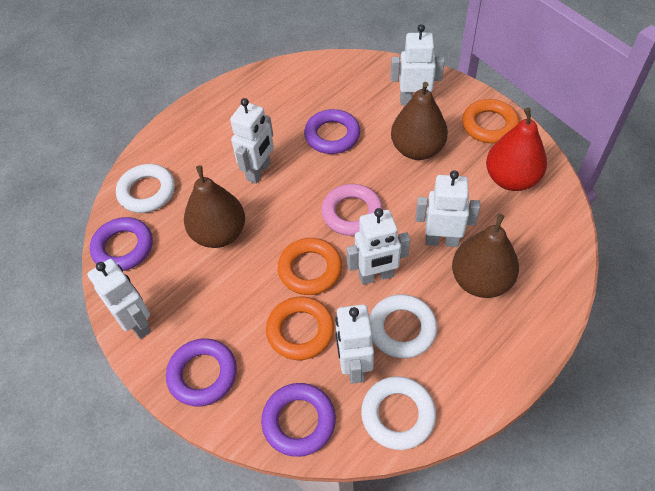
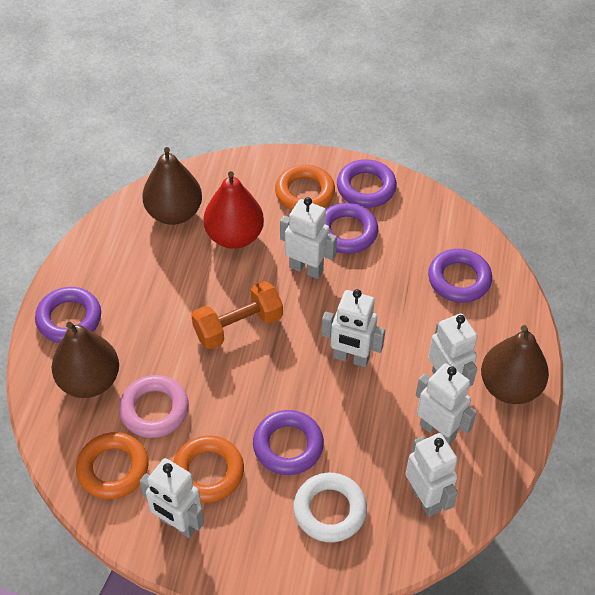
orange dumbbell: 0 -> 1
purple ring: 4 -> 5
white ring: 3 -> 1

